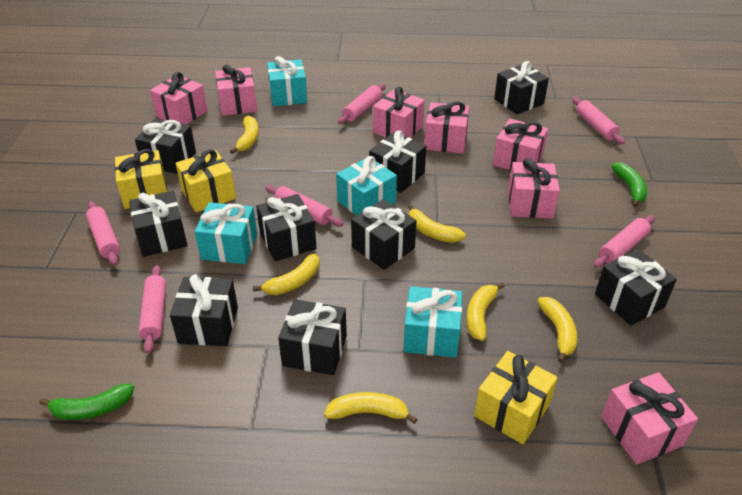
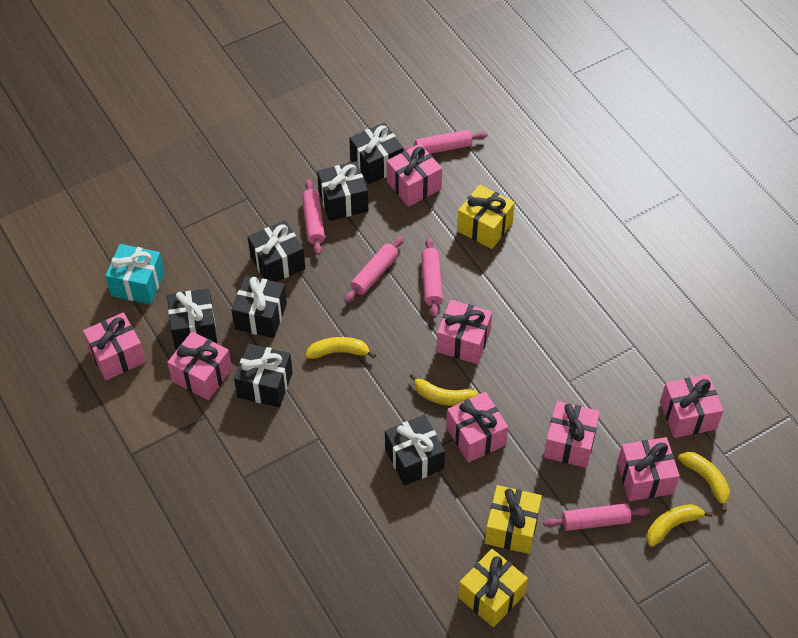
black gift: 9 -> 7
green banana: 2 -> 0
pink gift: 7 -> 8
pink rolling pin: 6 -> 5
turquoise gift: 4 -> 1
yellow banana: 6 -> 4

